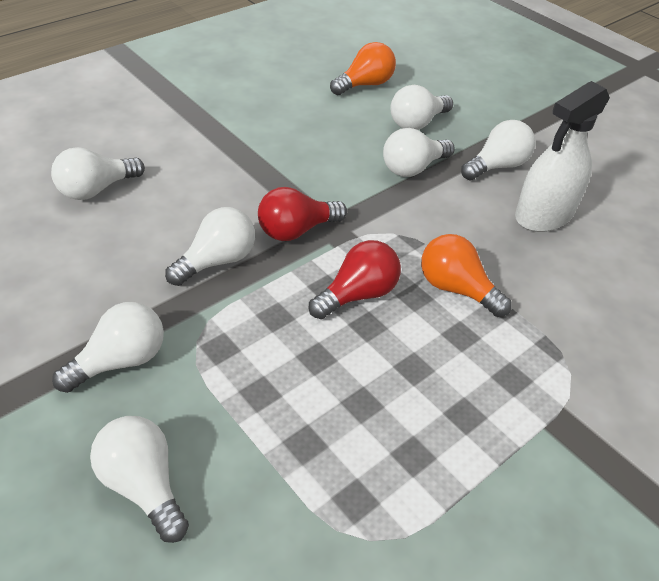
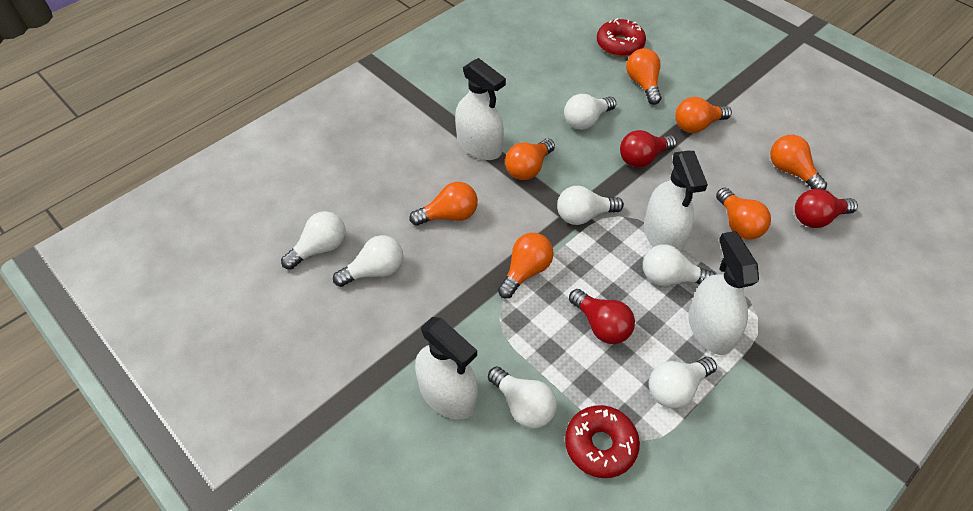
orange light bulb: 2 -> 7
red donut: 0 -> 2
red light bulb: 2 -> 3
white spray bottle: 1 -> 4

